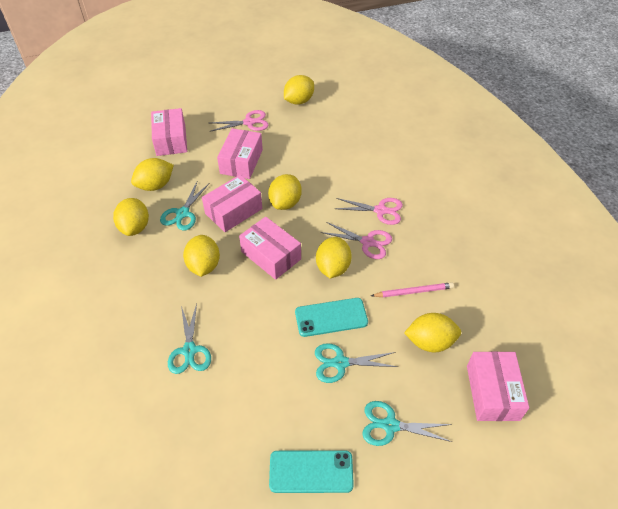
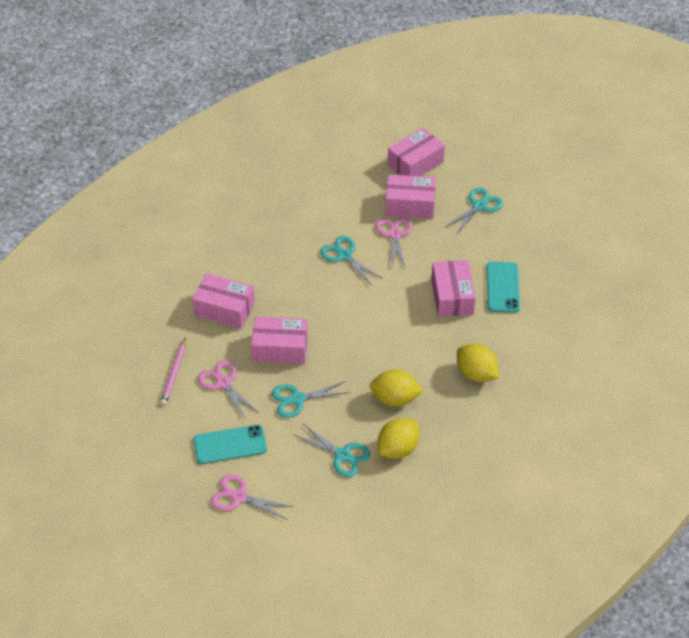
yellow lemon: 7 -> 3

